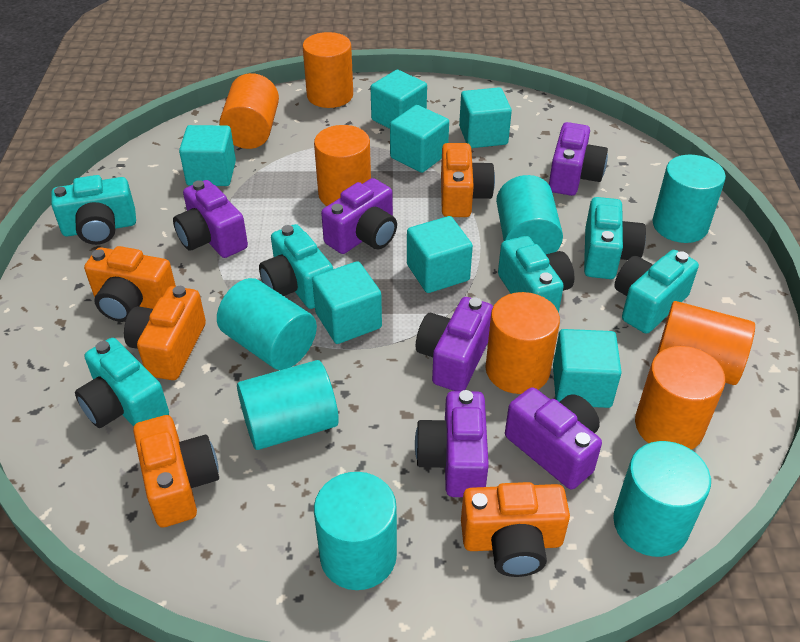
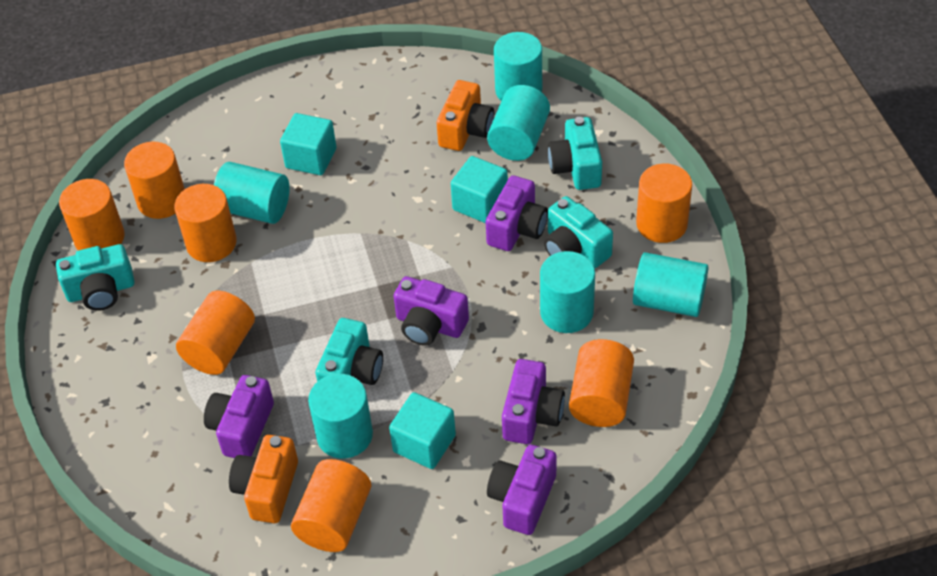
orange camera: 5 -> 2
orange cylinder: 6 -> 7
purple camera: 6 -> 5
turquoise camera: 6 -> 4
turquoise cube: 7 -> 3

